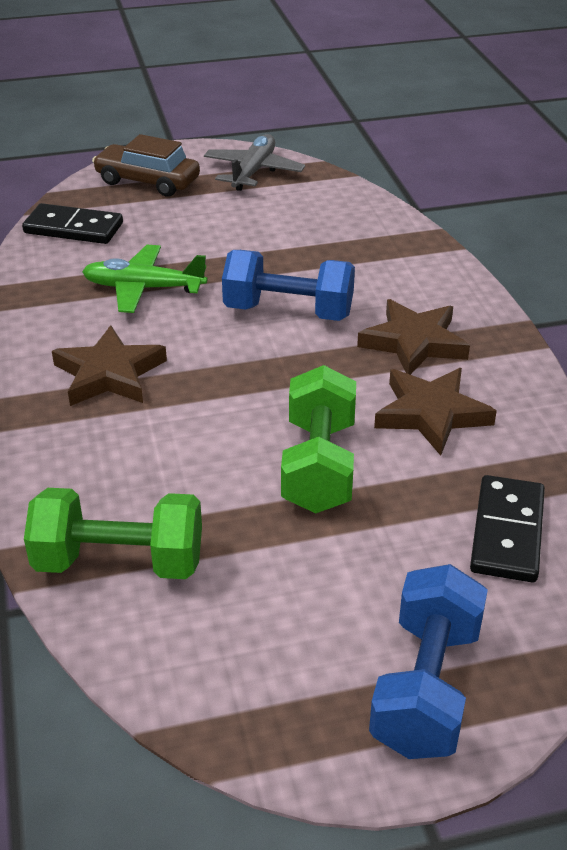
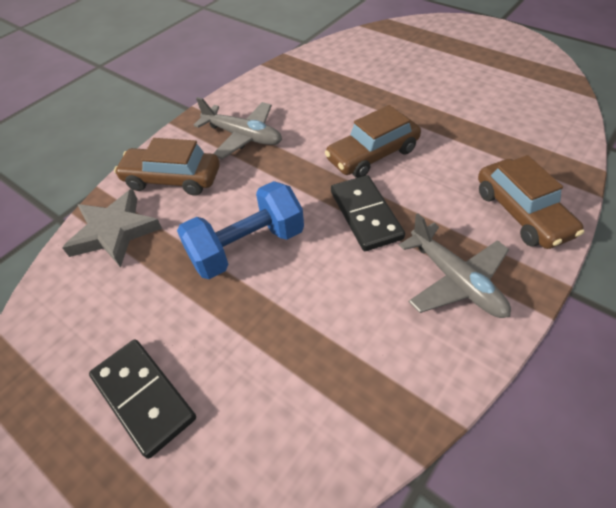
blue dumbbell: 2 -> 1
brown car: 1 -> 3
brown star: 3 -> 0
green dumbbell: 2 -> 0
green plane: 1 -> 0
grey plane: 1 -> 2
grey star: 0 -> 1

